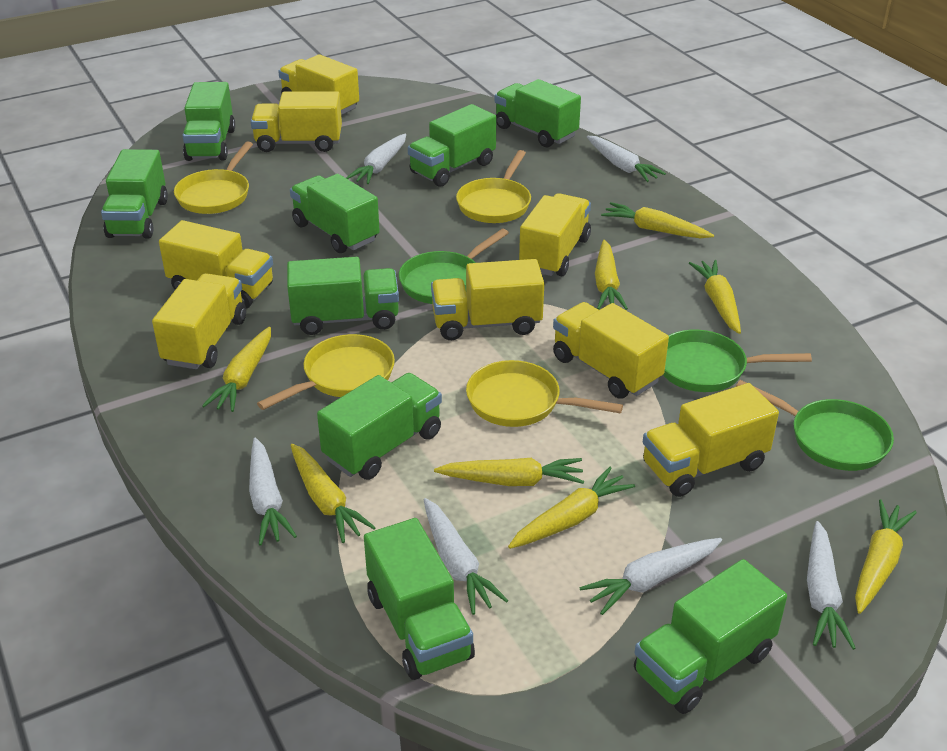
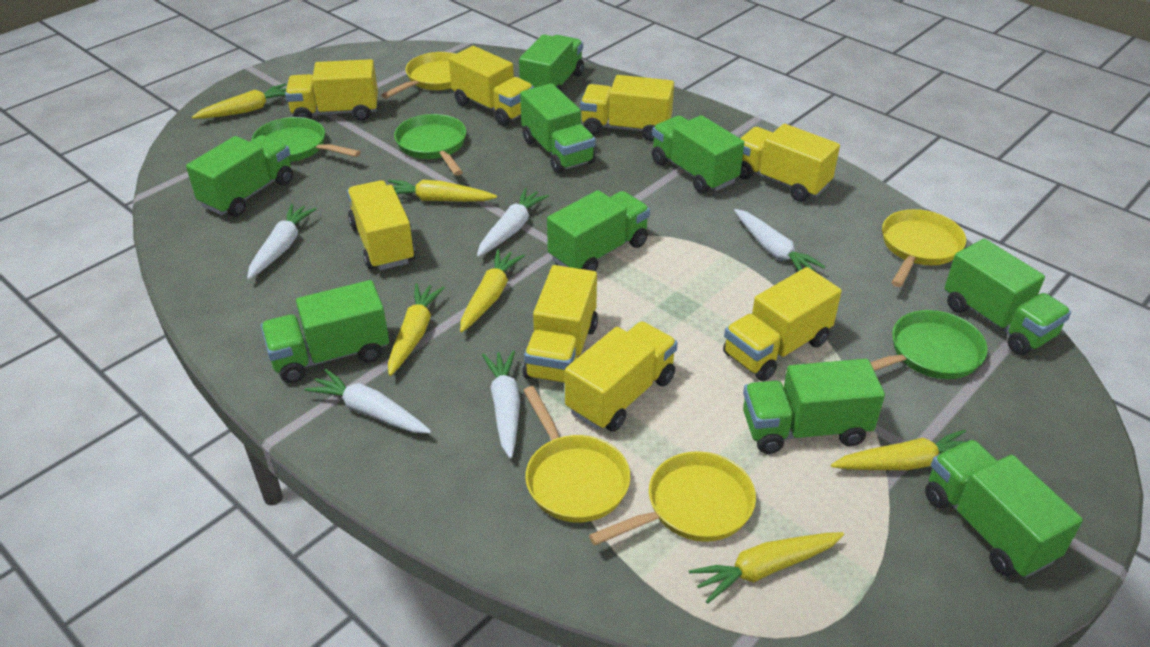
white carrot: 6 -> 5
yellow carrot: 8 -> 6

